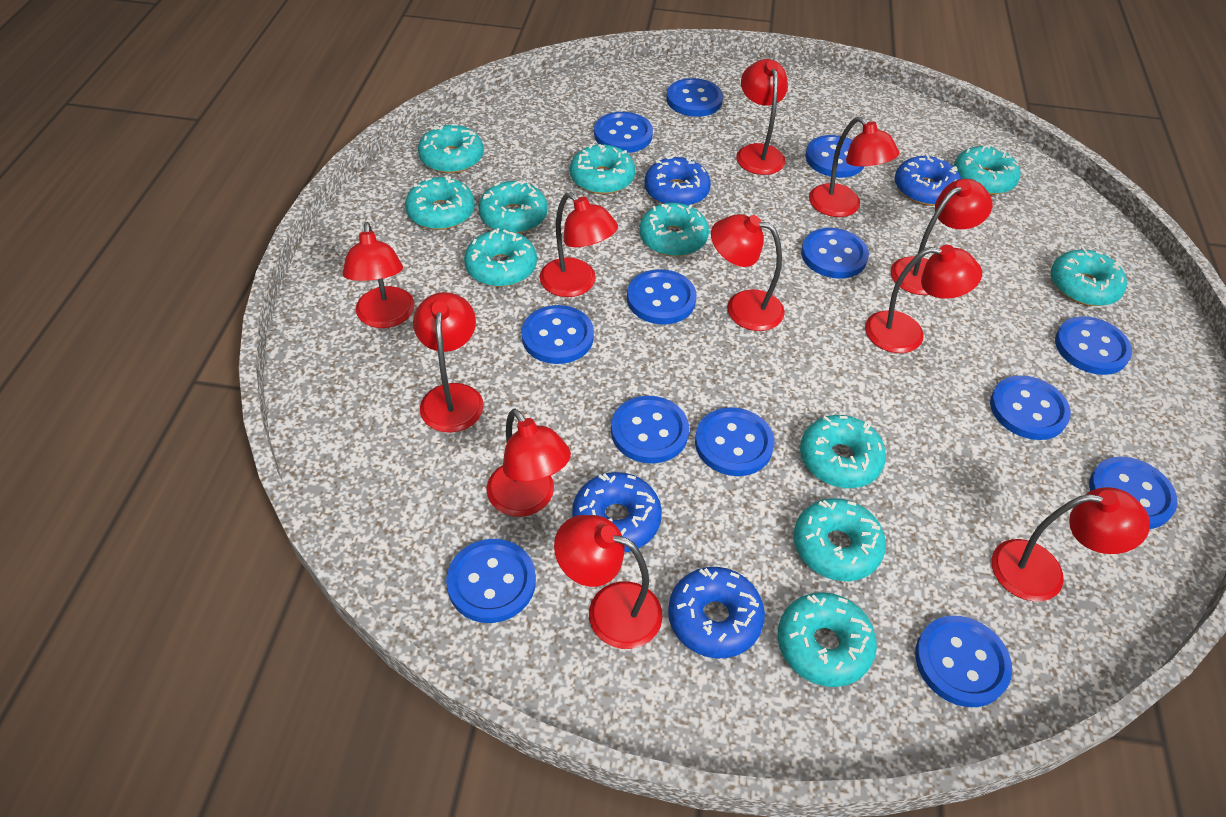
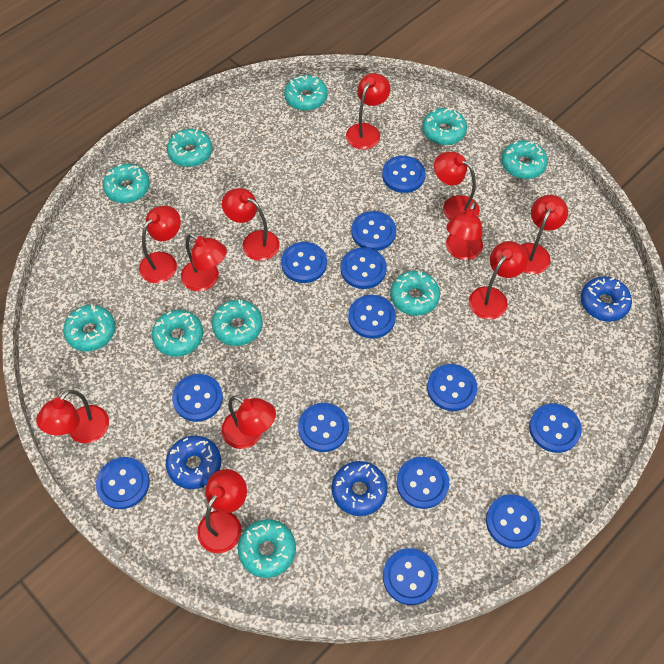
blue donut: 4 -> 3
turquoise donut: 11 -> 10

